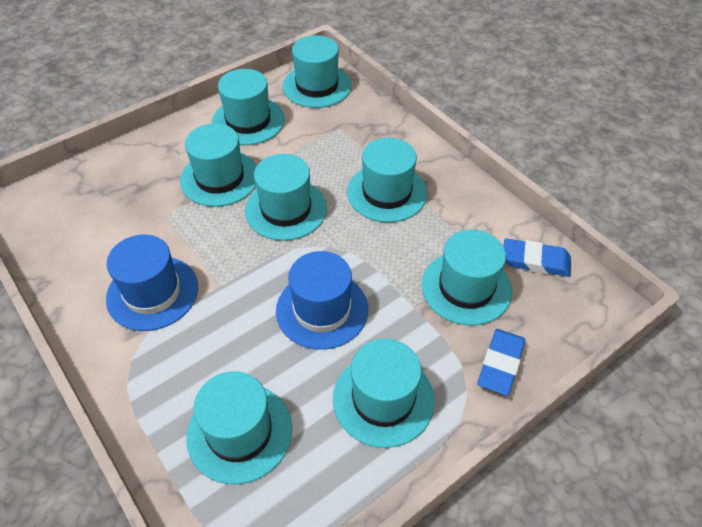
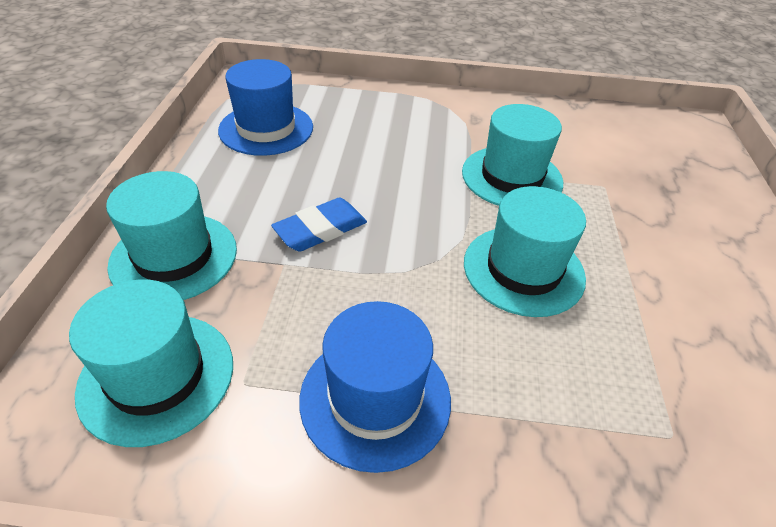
blue eraser: 2 -> 1
turquoise hat: 8 -> 4

